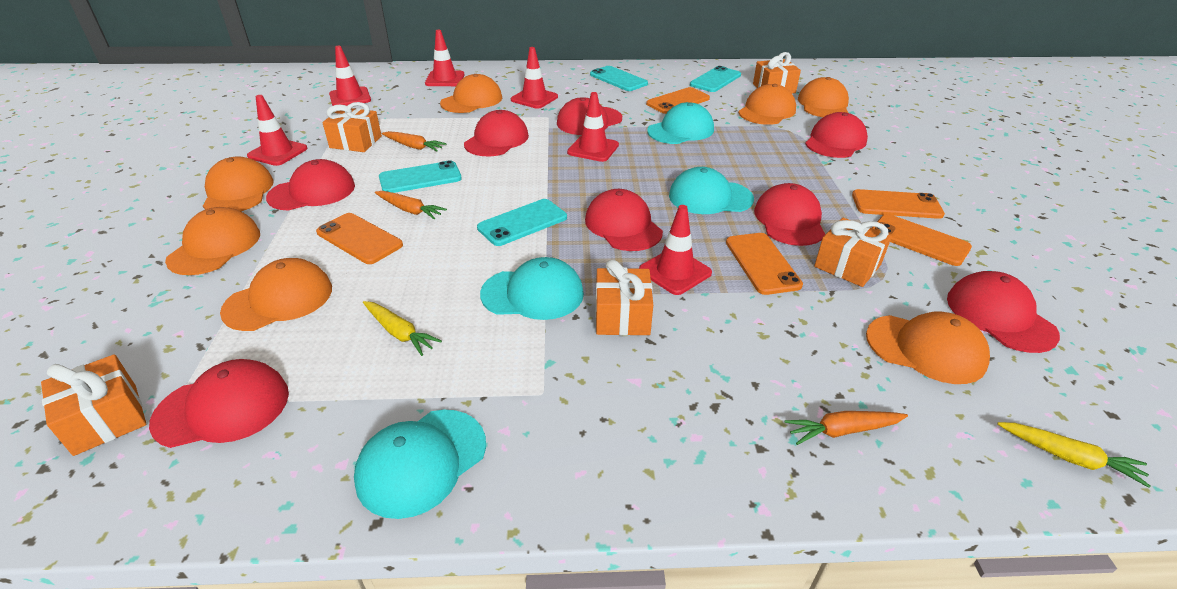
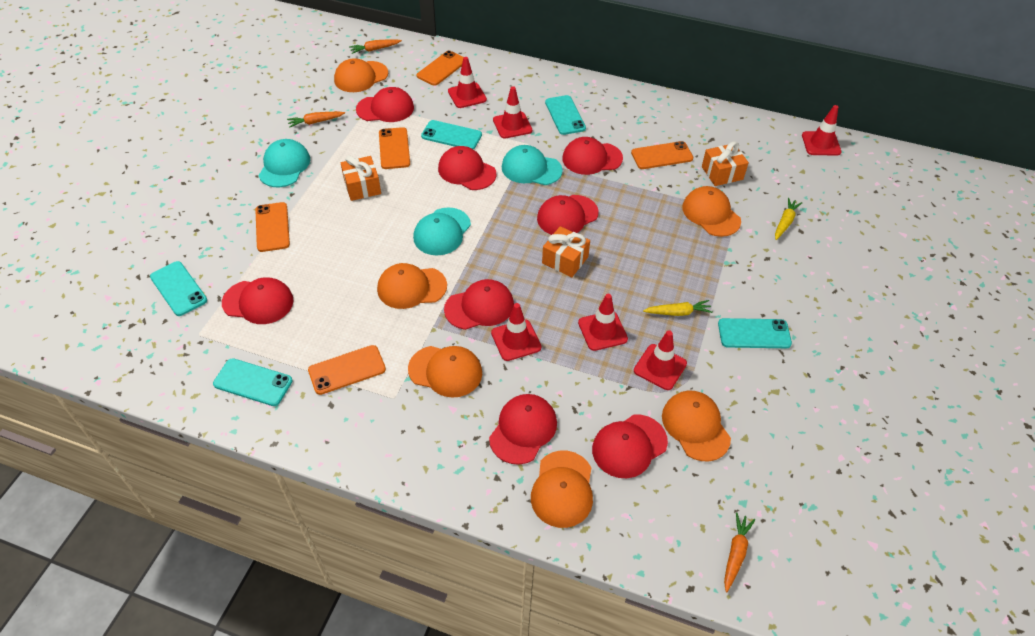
orange cap: 7 -> 6
orange gift: 5 -> 3
turquoise cap: 4 -> 3
turquoise phone: 4 -> 5

